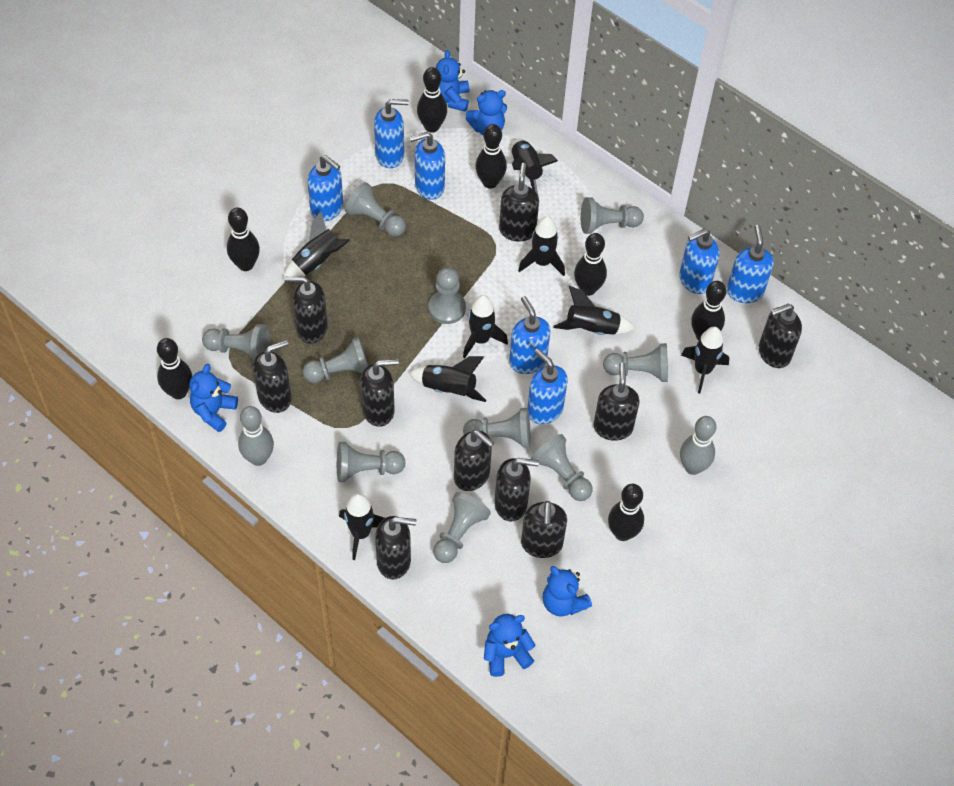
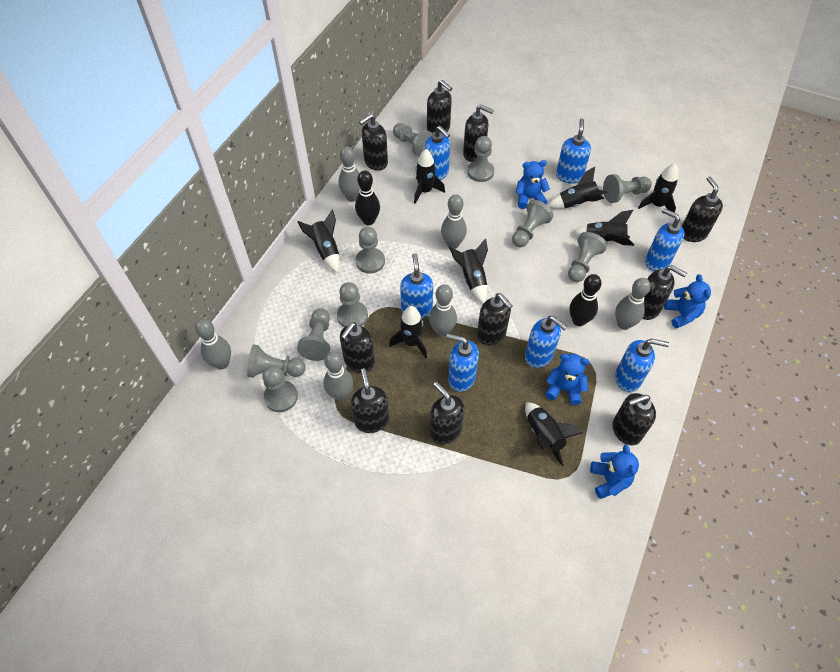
black bowling pin: 7 -> 2
blue teddy bear: 5 -> 4
grey bowling pin: 2 -> 6

